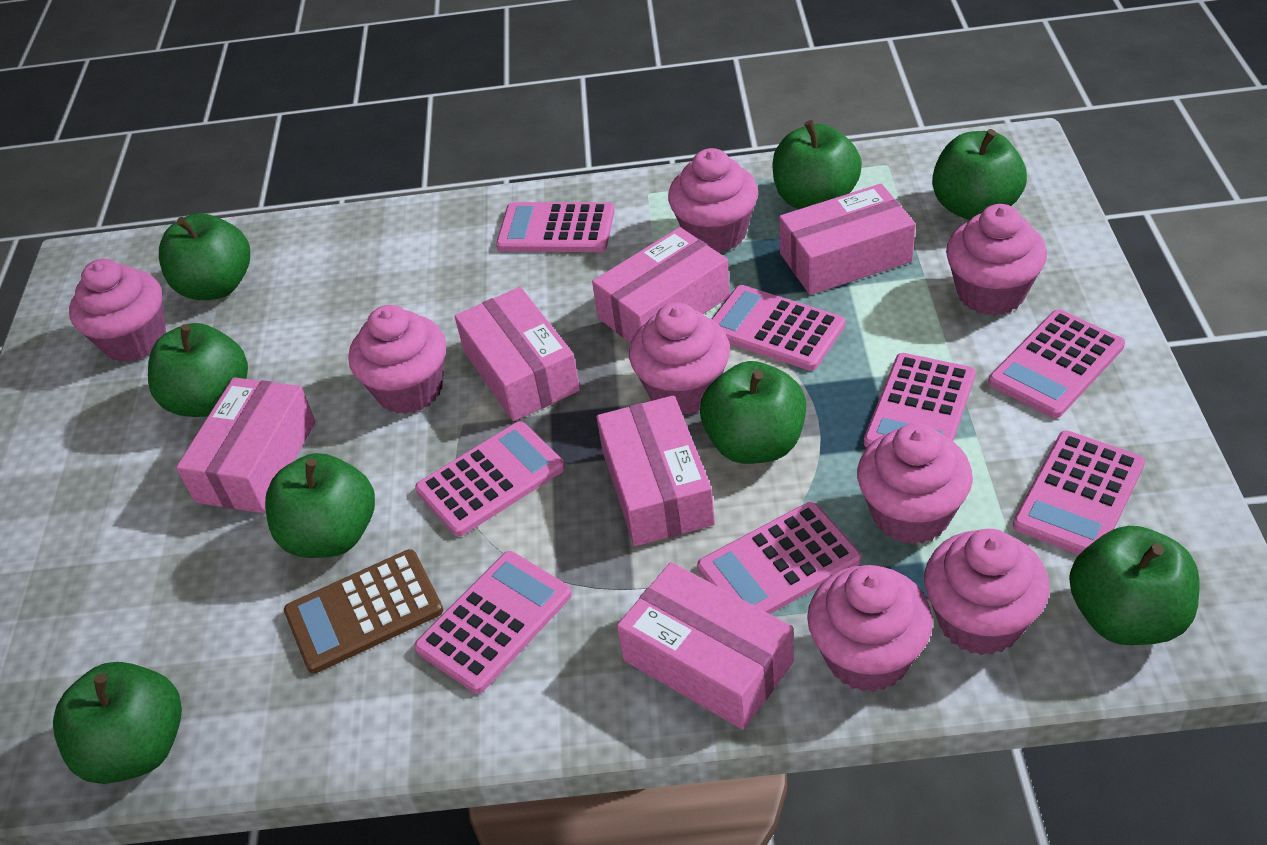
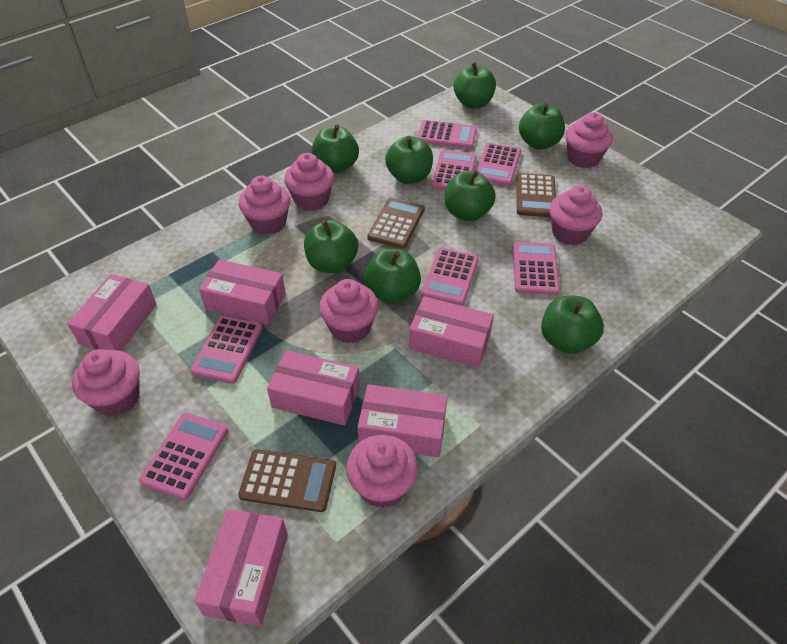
brown calculator: 1 -> 3
pink calculator: 8 -> 7
pink cupcake: 8 -> 7

